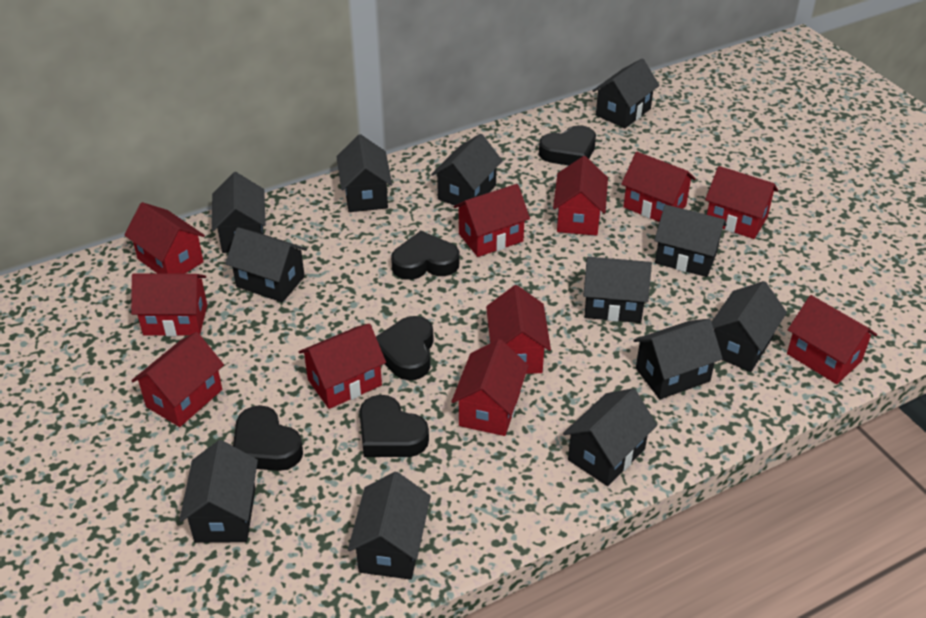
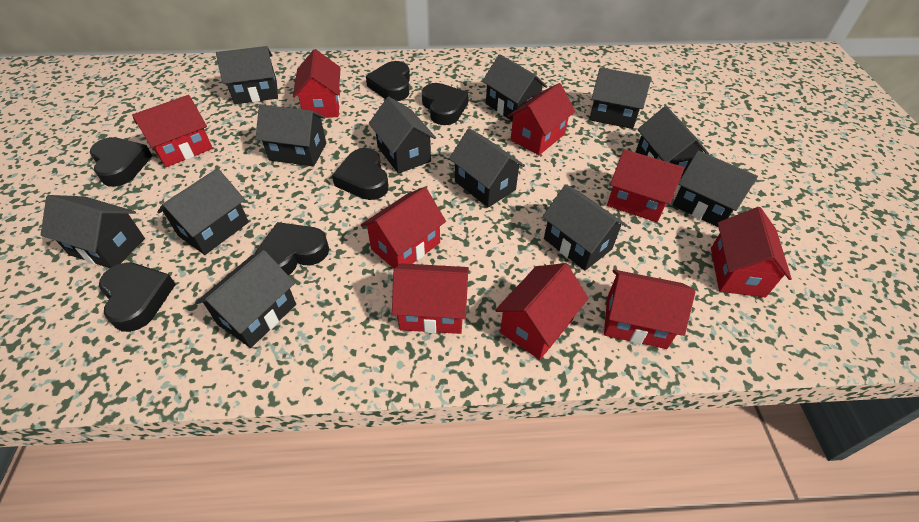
black heart: 5 -> 6
red house: 11 -> 9

